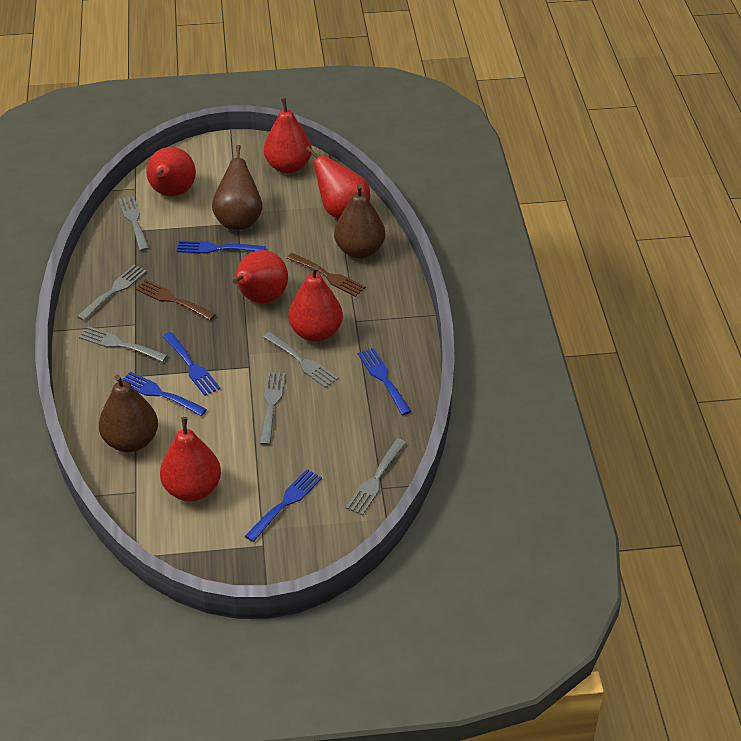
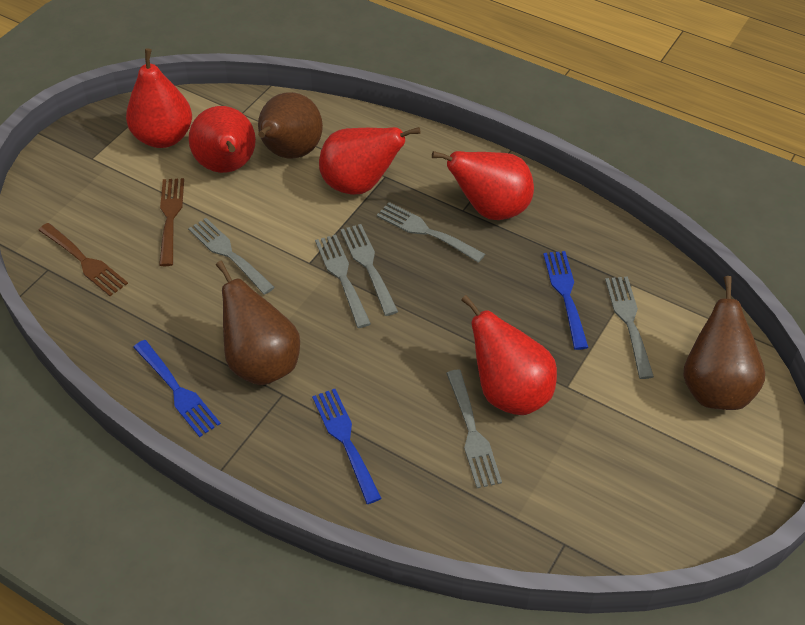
blue fork: 5 -> 3
red pear: 6 -> 5

